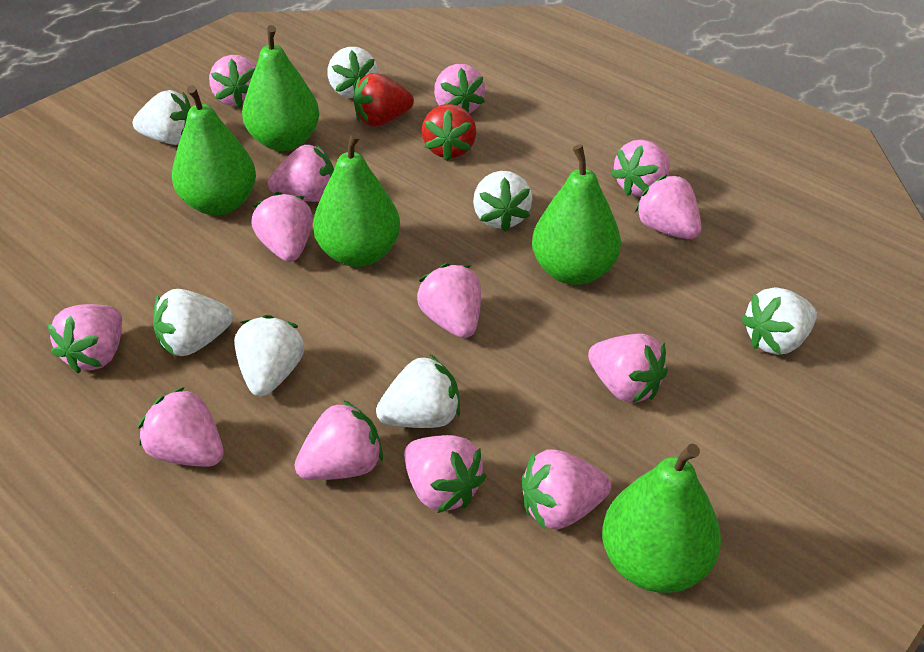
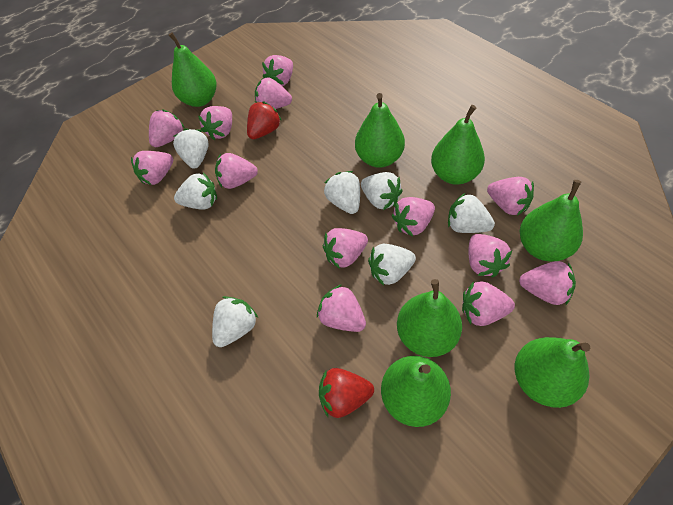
green pear: 5 -> 7

